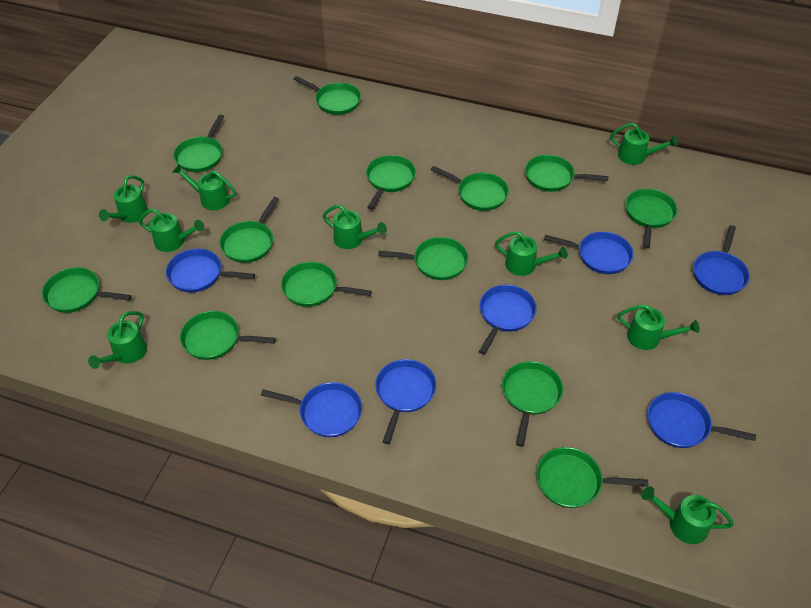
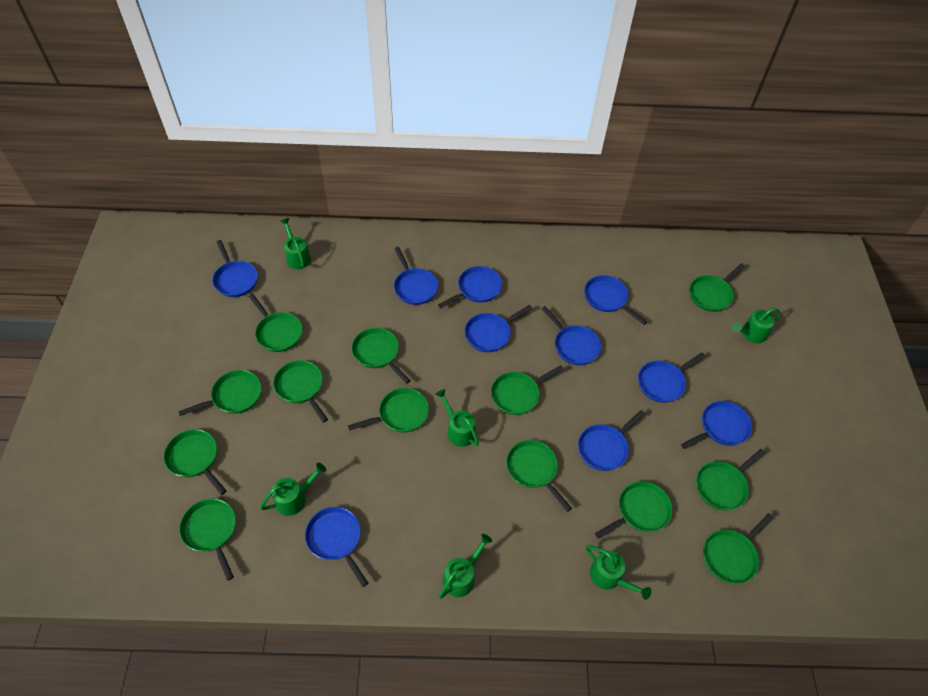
blue pan: 7 -> 10
green watering can: 9 -> 6

